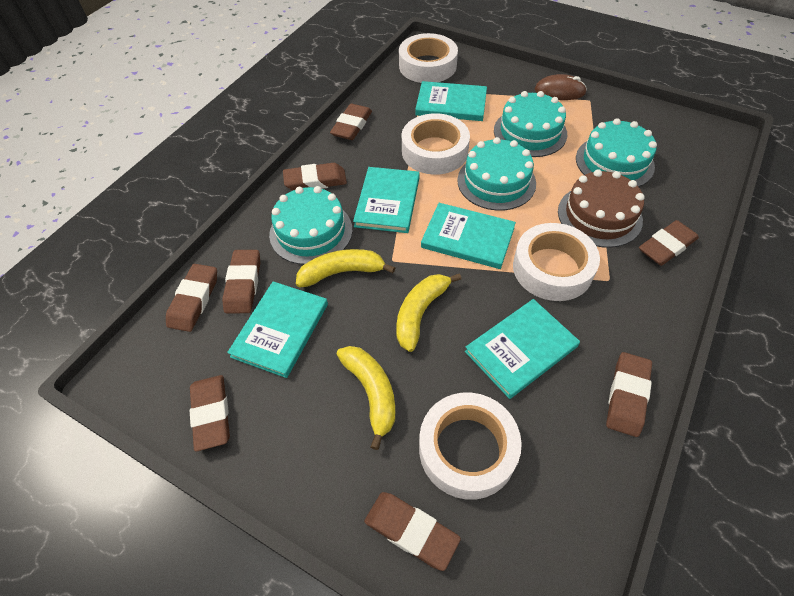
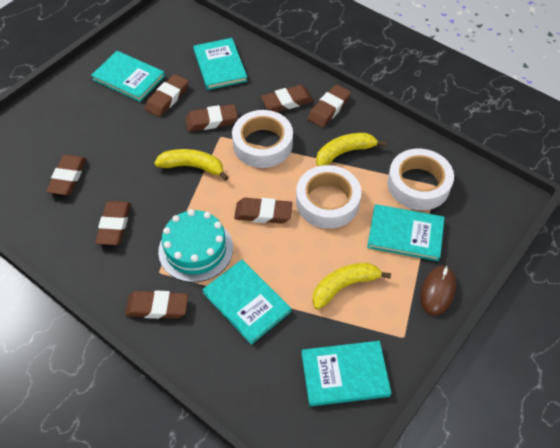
brown cake: 1 -> 0
turquoise cake: 4 -> 1
white tape: 4 -> 3

